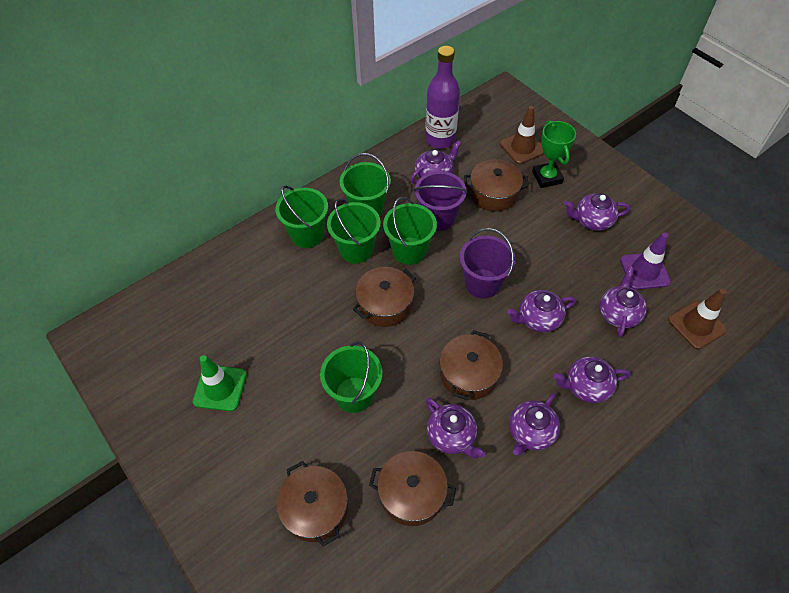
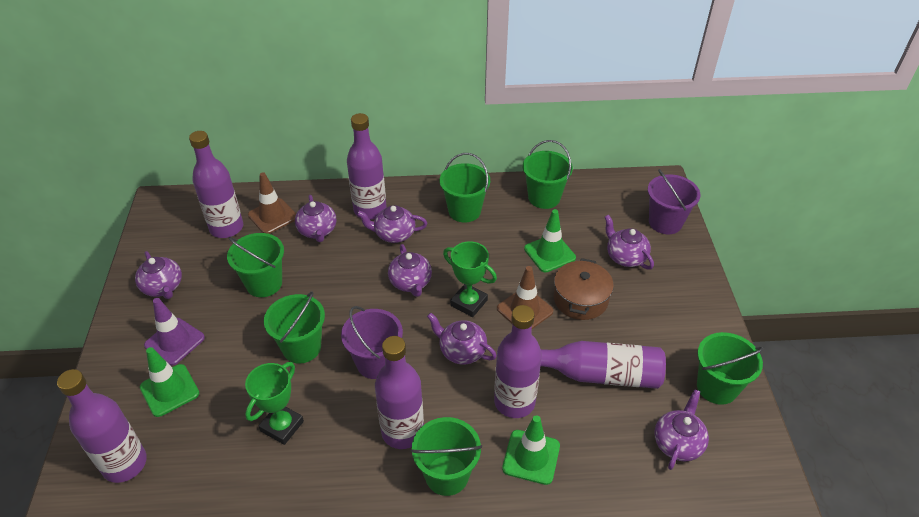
brown pot: 5 -> 1
green bucket: 5 -> 6
green traffic cone: 1 -> 3
green trophy: 1 -> 2
purple bottle: 1 -> 6

